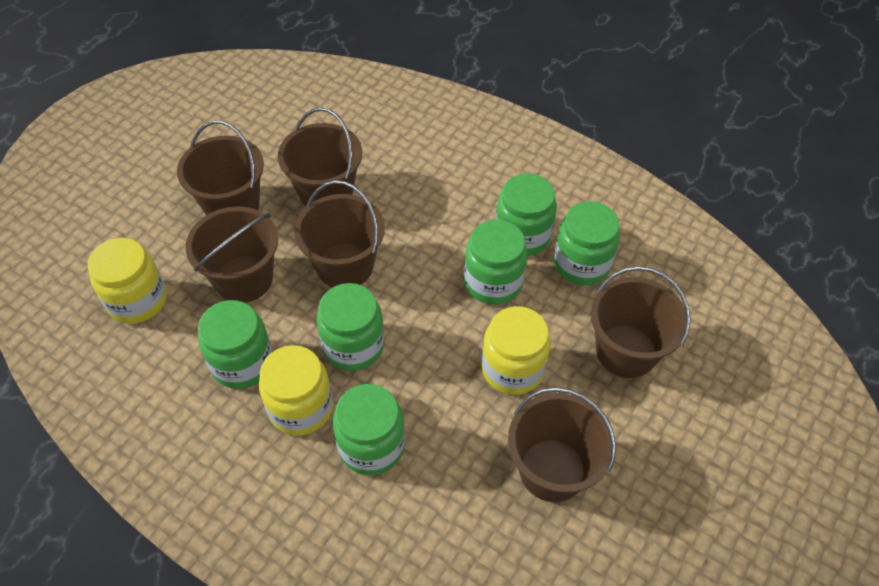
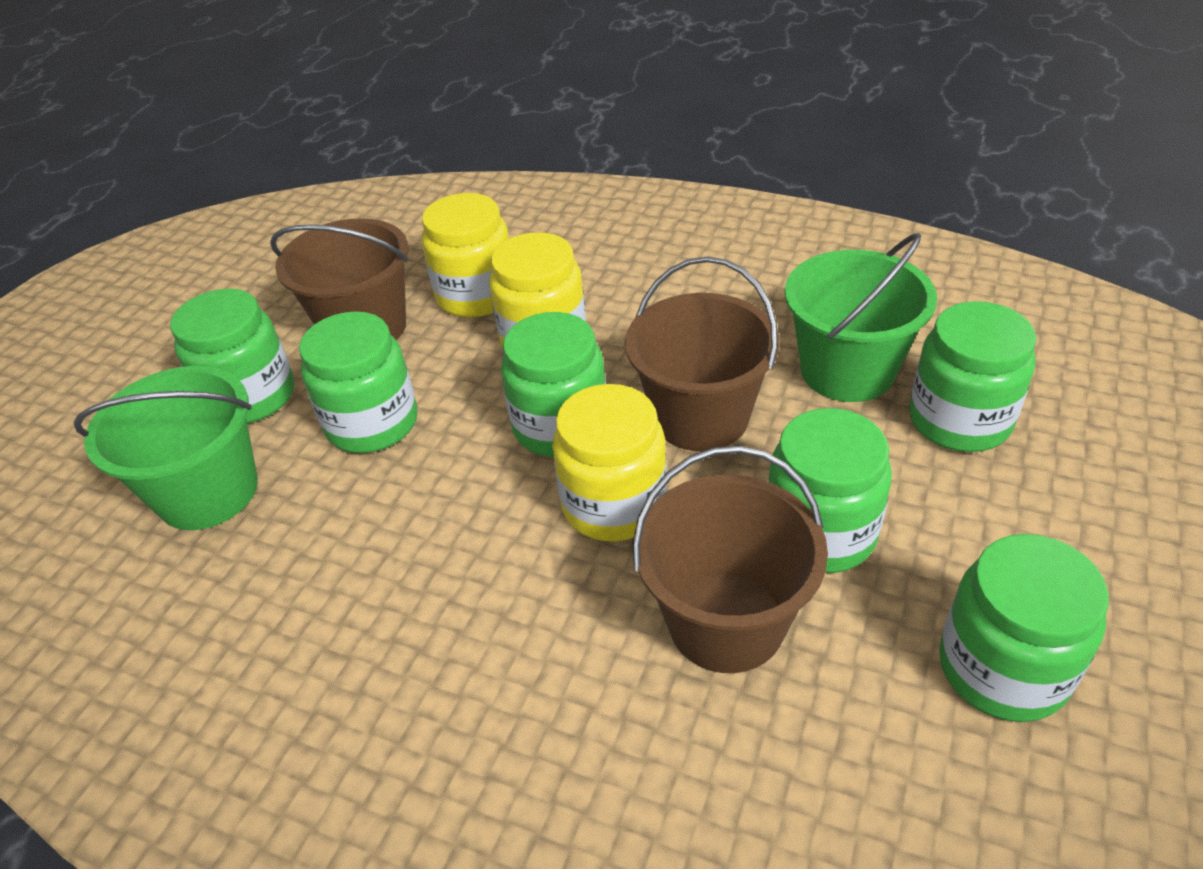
brown bucket: 6 -> 3
green bucket: 0 -> 2

